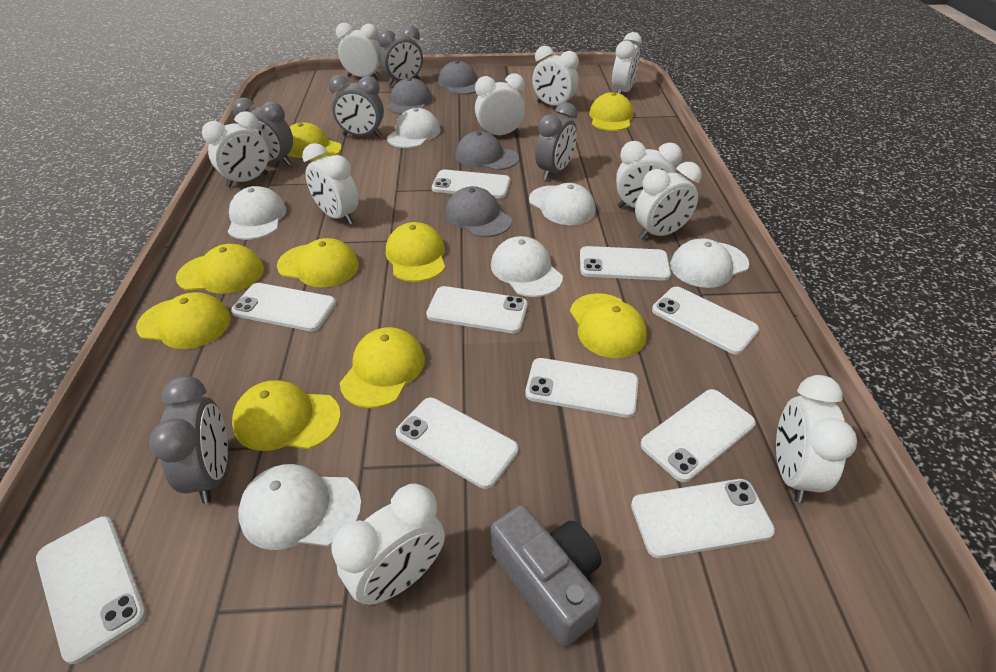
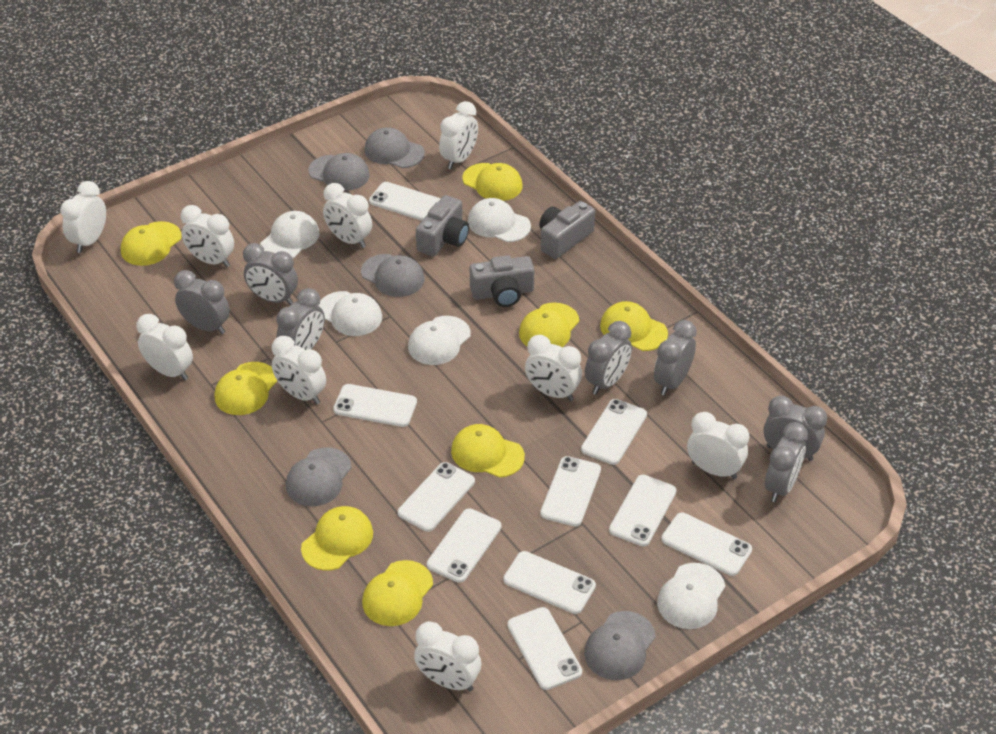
grey camera: 1 -> 3
grey cap: 4 -> 5
grey clock: 5 -> 7
white cap: 6 -> 5
white clock: 10 -> 9
yellow cap: 9 -> 8

